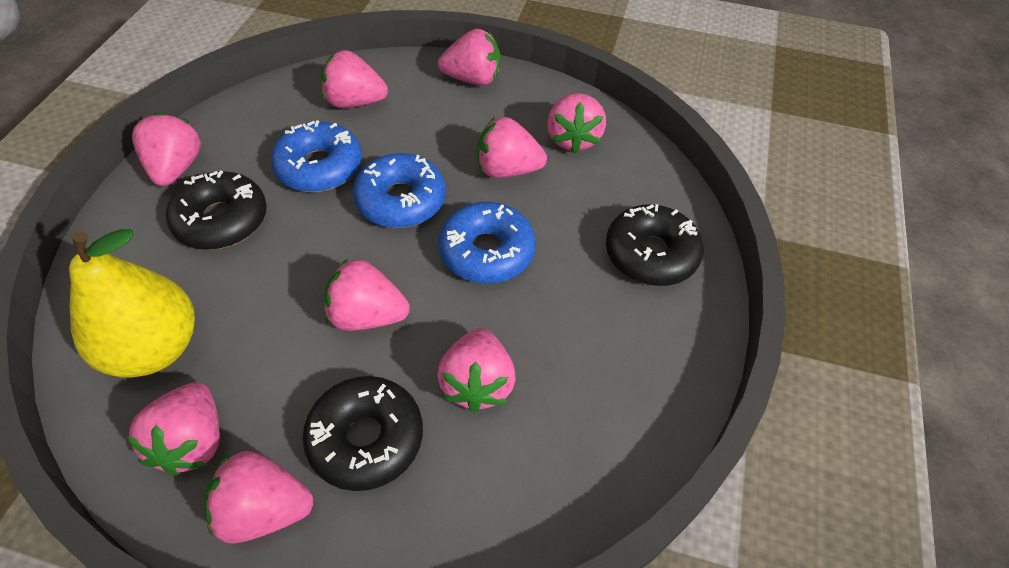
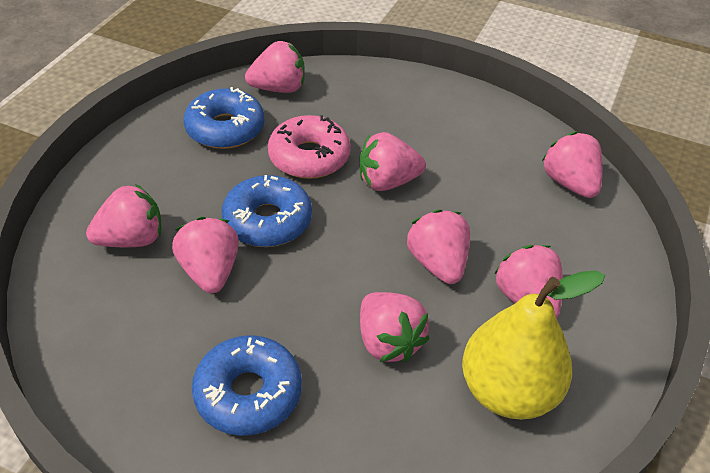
black donut: 3 -> 0
pink donut: 0 -> 1
pink strawberry: 9 -> 8

